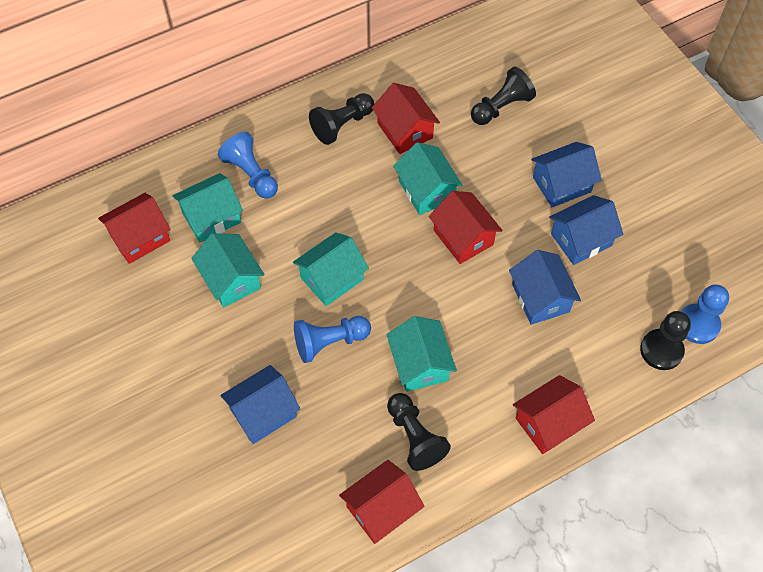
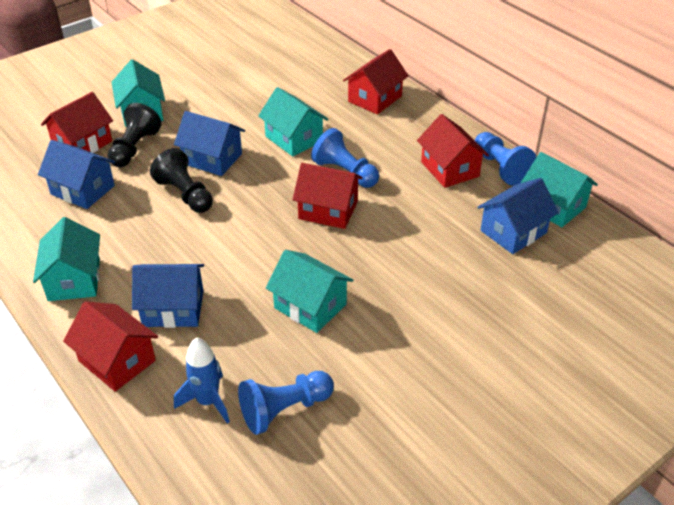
black pawn: 4 -> 2
blue rocket: 0 -> 1

